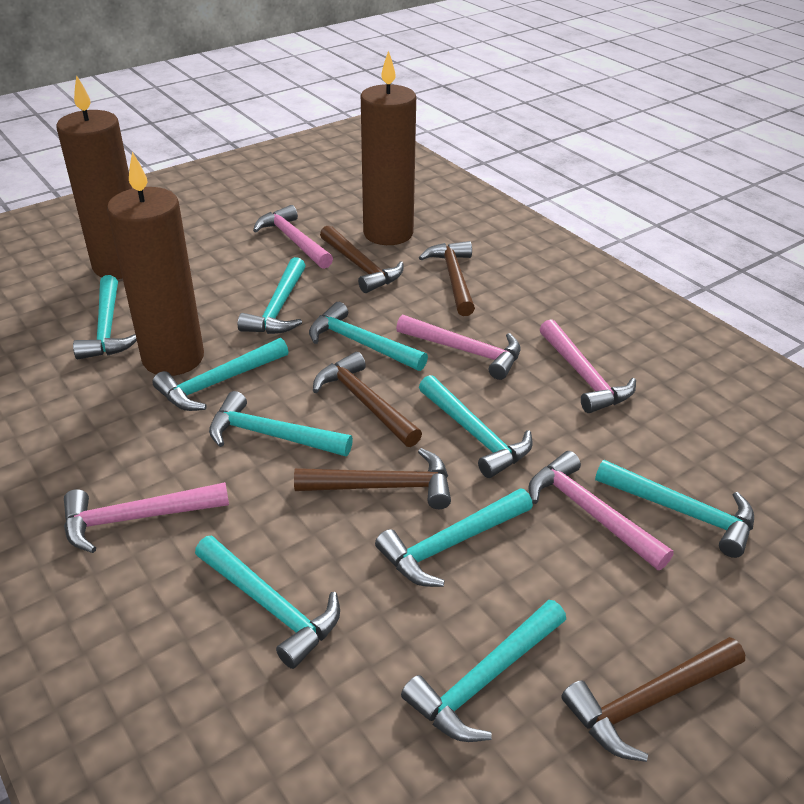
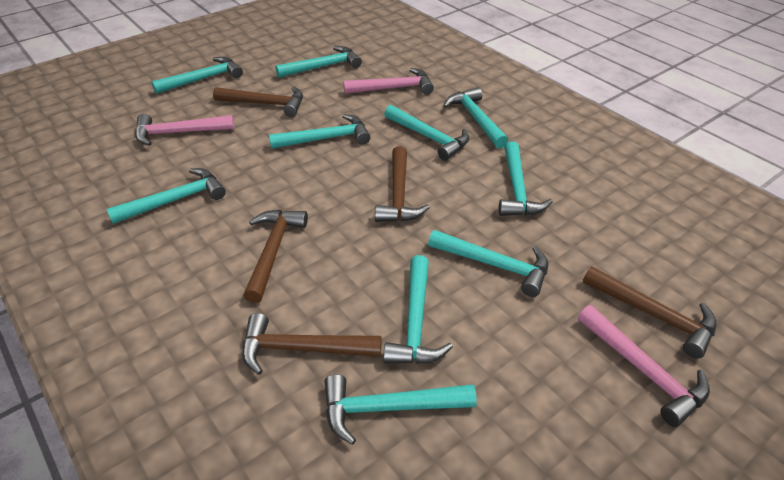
brown candle: 3 -> 0
pink hammer: 5 -> 3

